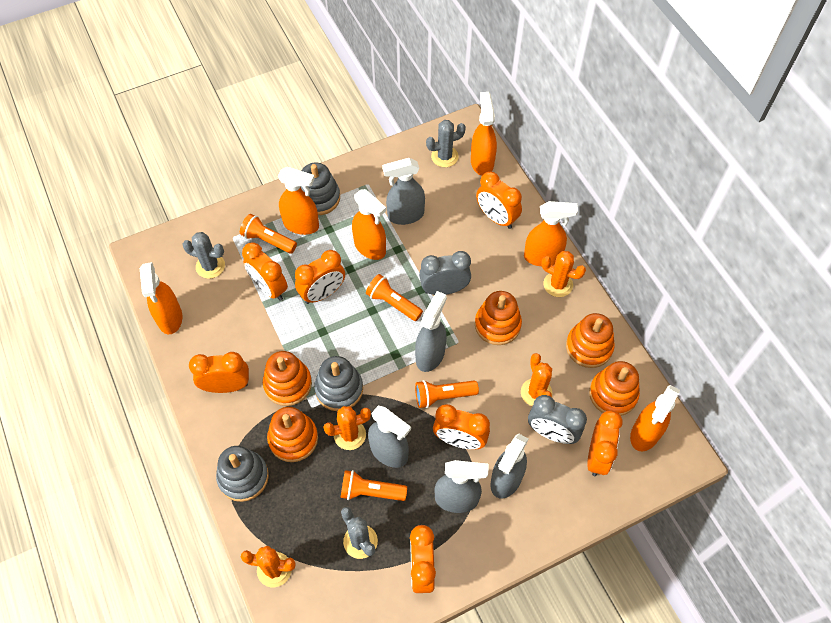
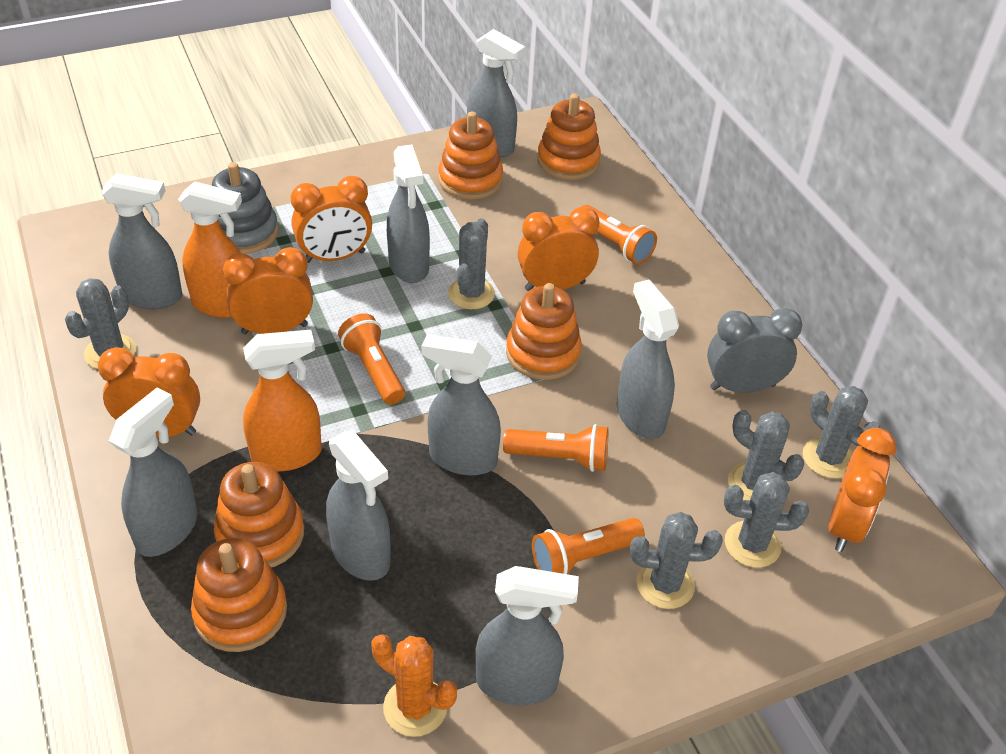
grey cactus: 3 -> 6
grey clock: 2 -> 1
grey spray bottle: 5 -> 8
grey stacking toy: 3 -> 1
orange cactus: 4 -> 1
orange clock: 7 -> 5
orange spray bottle: 6 -> 2

